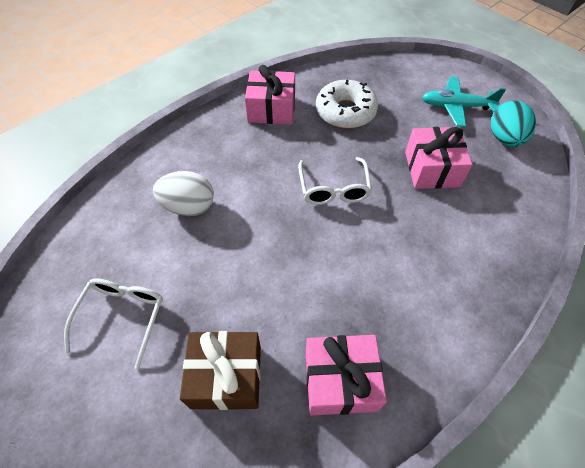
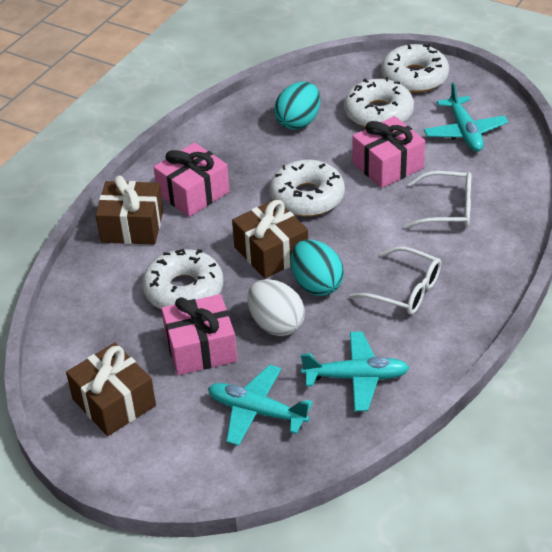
brown gift: 1 -> 3
turquoise egg: 1 -> 2
turquoise plane: 1 -> 3
white donut: 1 -> 4

